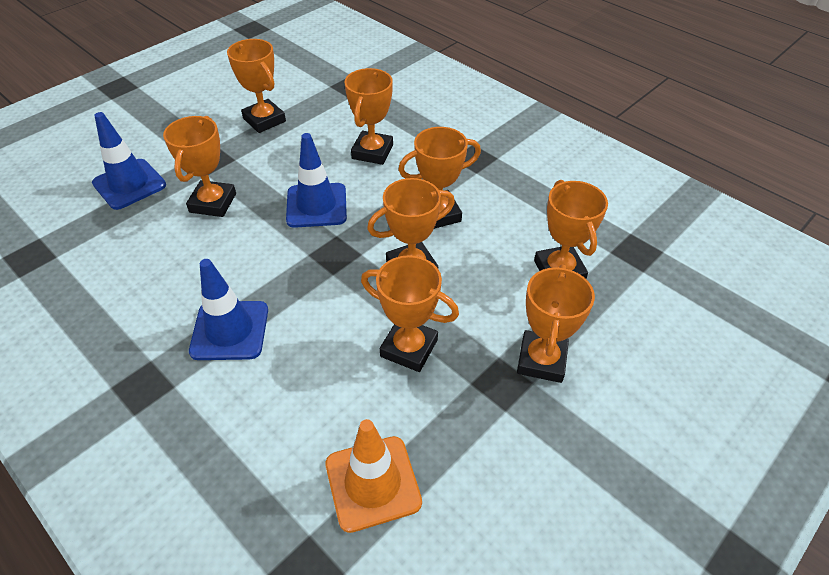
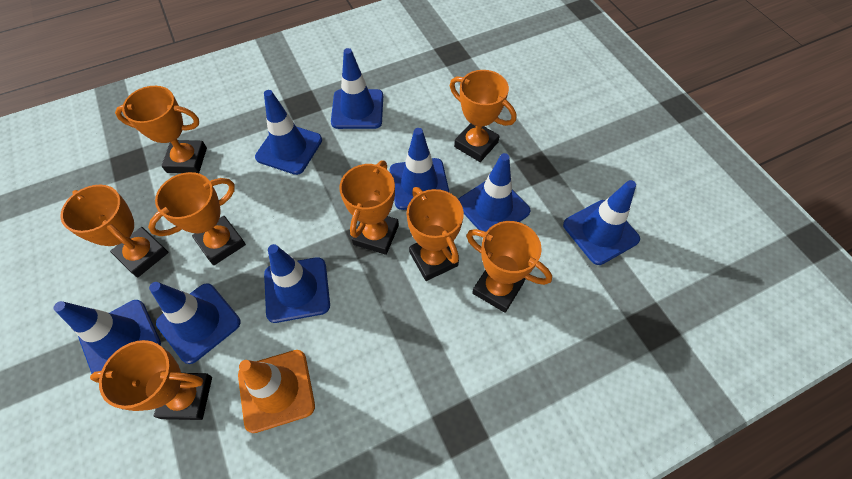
blue traffic cone: 3 -> 8

